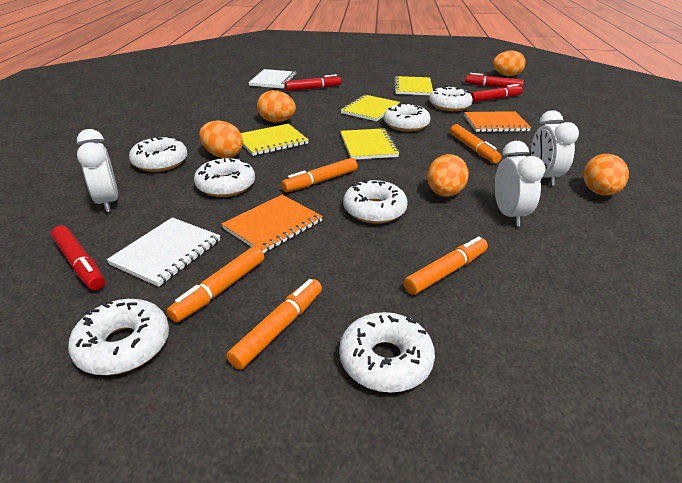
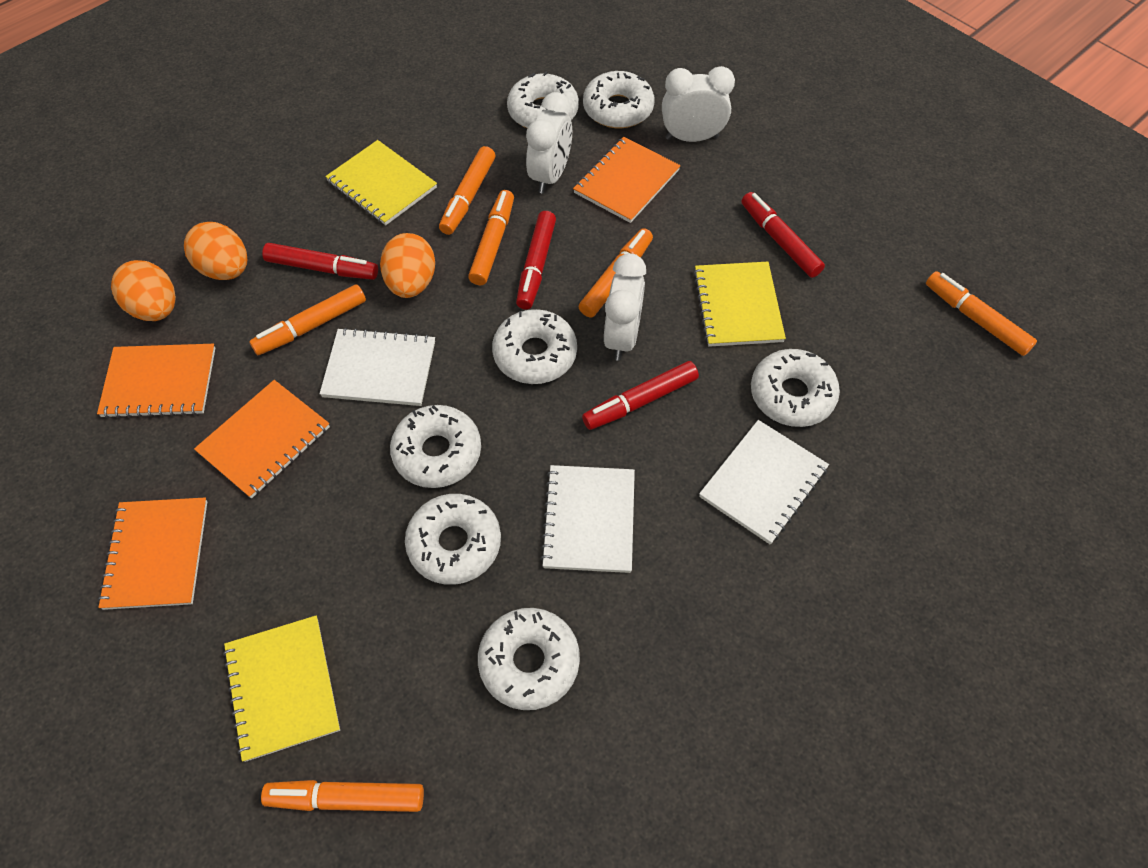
orange egg: 5 -> 3
orange marker: 5 -> 6
orange notebook: 2 -> 4
white notebook: 2 -> 3
yellow notebook: 4 -> 3

